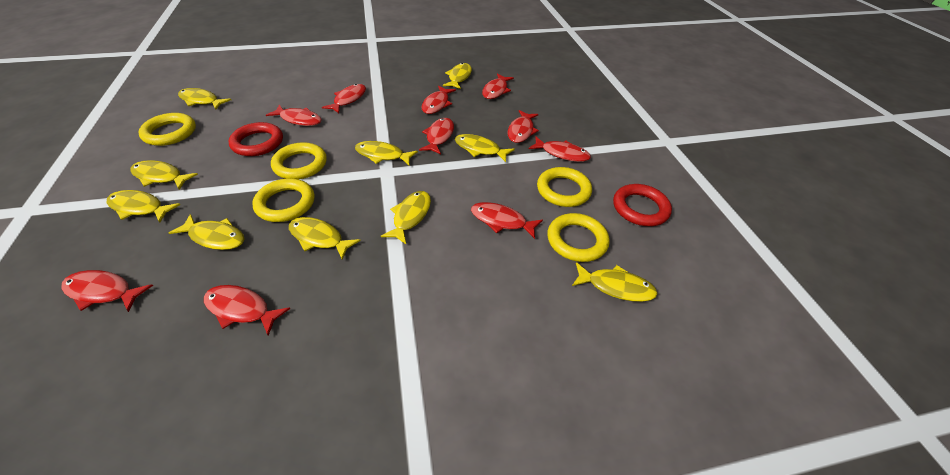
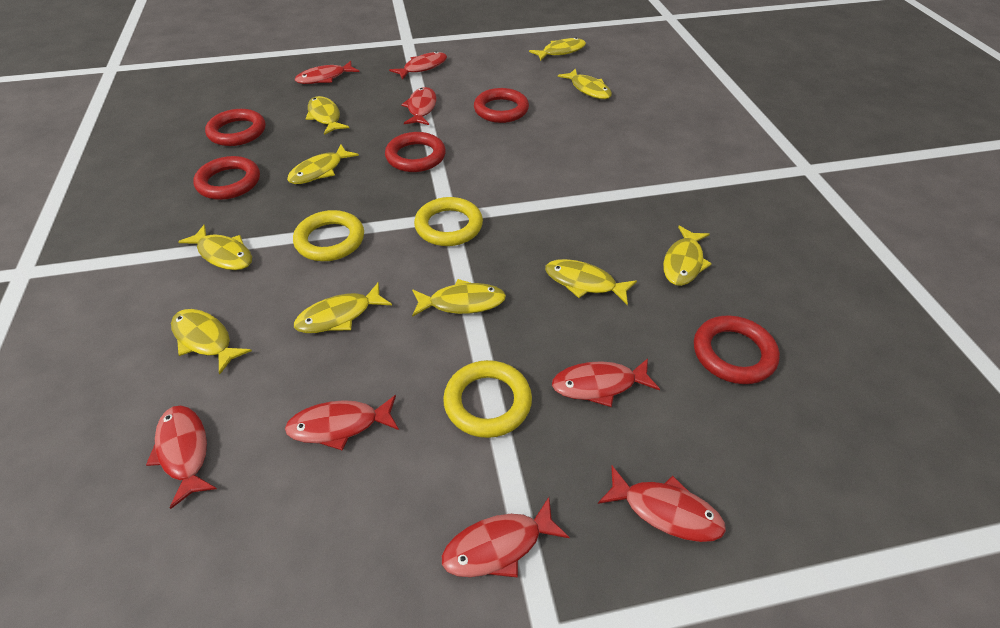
red fish: 10 -> 8
red ring: 2 -> 5
yellow ring: 5 -> 3

